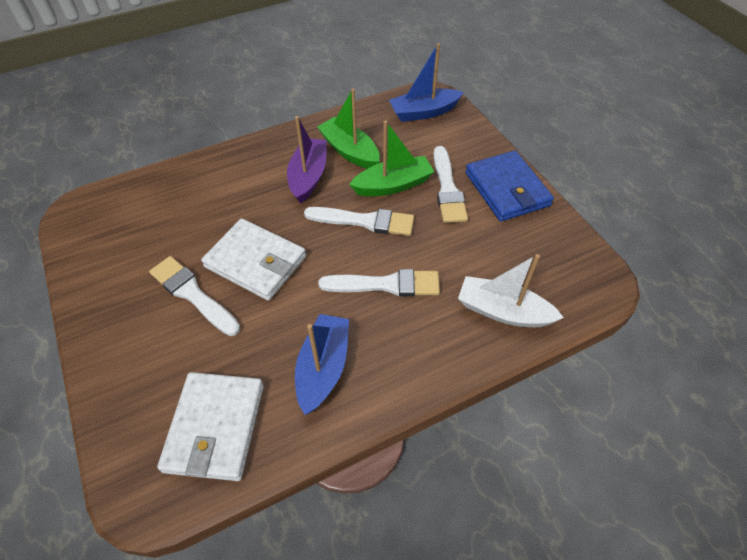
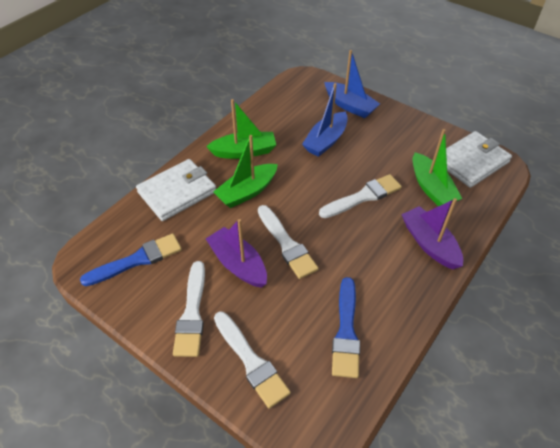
blue brush: 0 -> 2
blue wallet: 1 -> 0
green boat: 2 -> 3
purple boat: 1 -> 2
white boat: 1 -> 0

